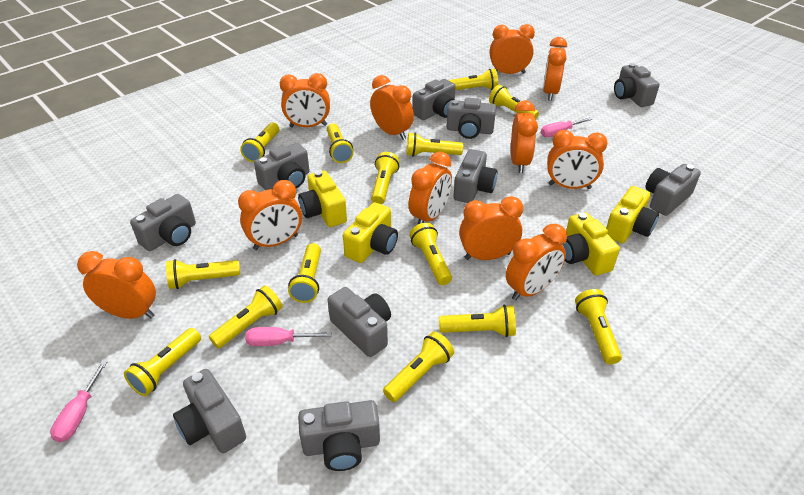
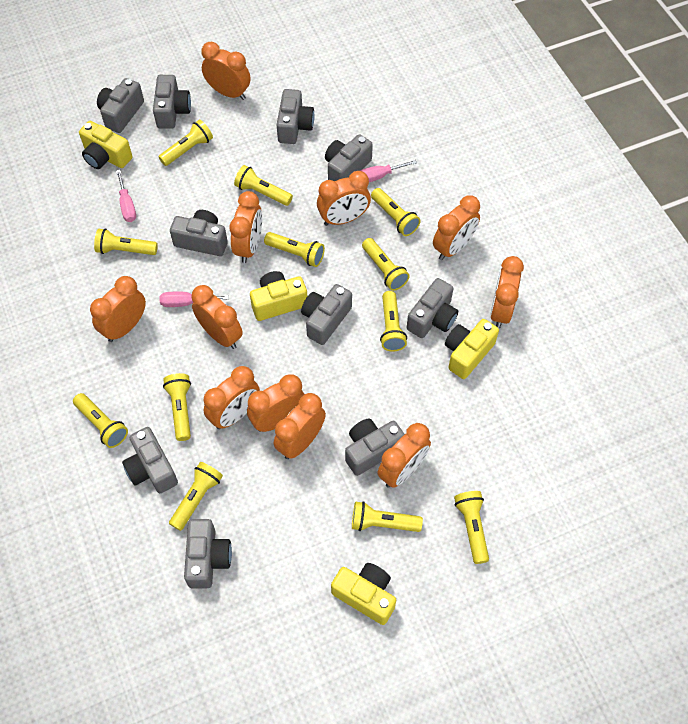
yellow flashlight: 14 -> 12

